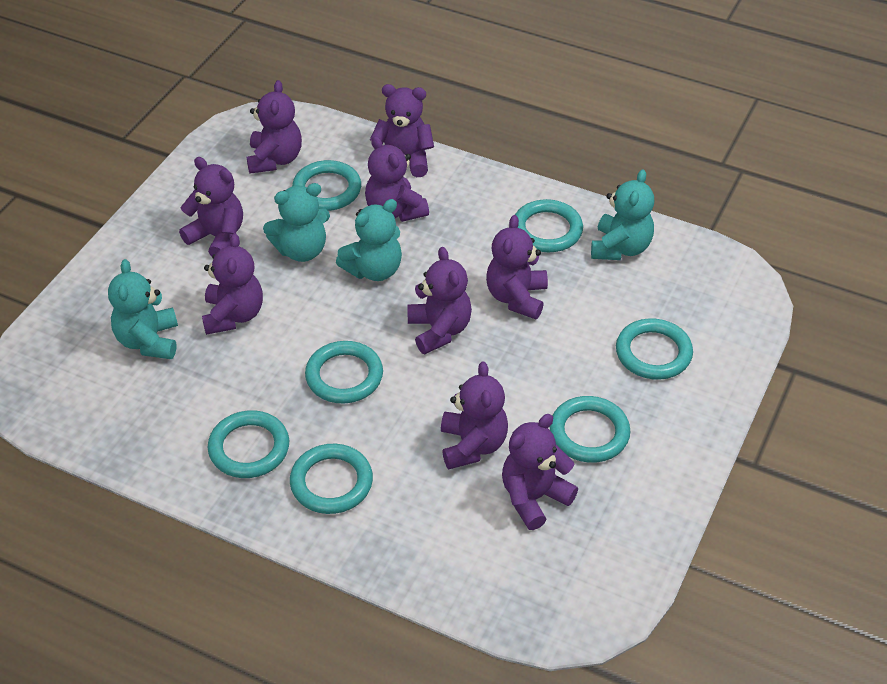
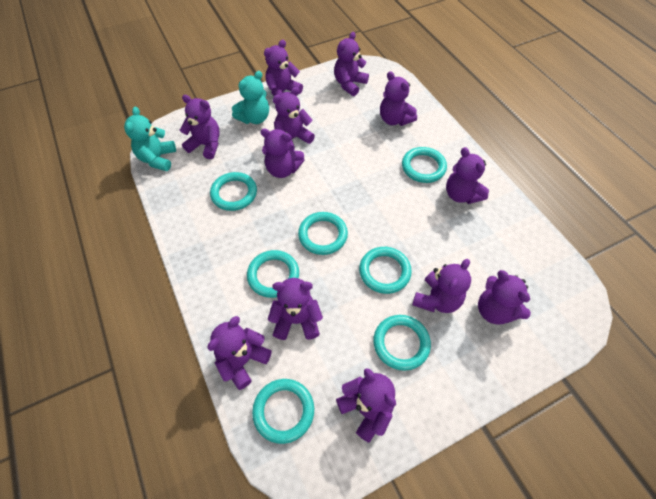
purple teddy bear: 9 -> 12
turquoise teddy bear: 4 -> 2

